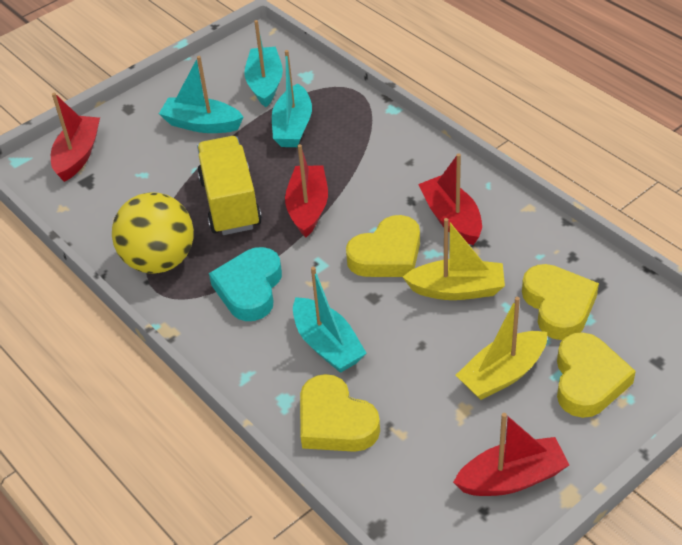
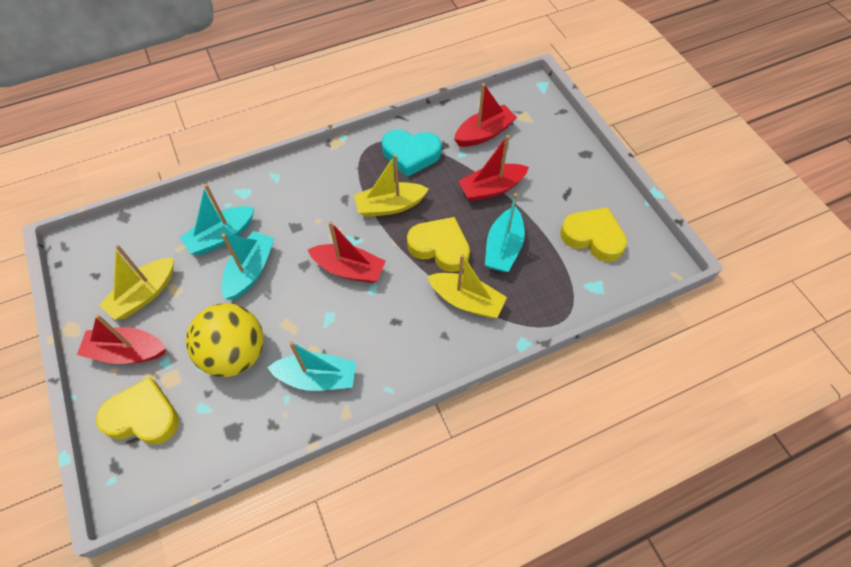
yellow boat: 2 -> 3
yellow heart: 4 -> 3
yellow truck: 1 -> 0

